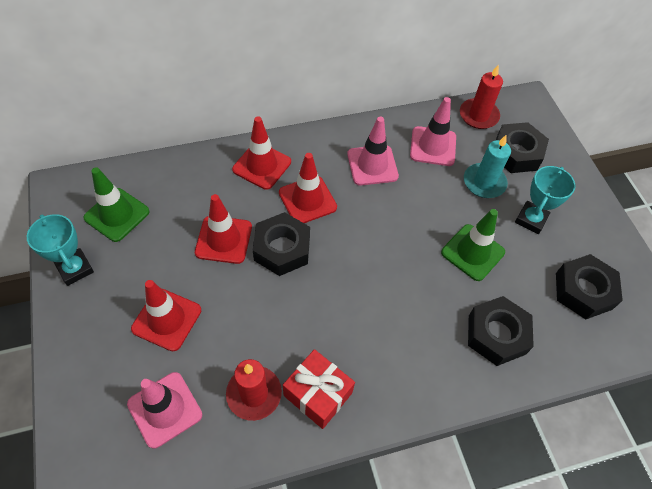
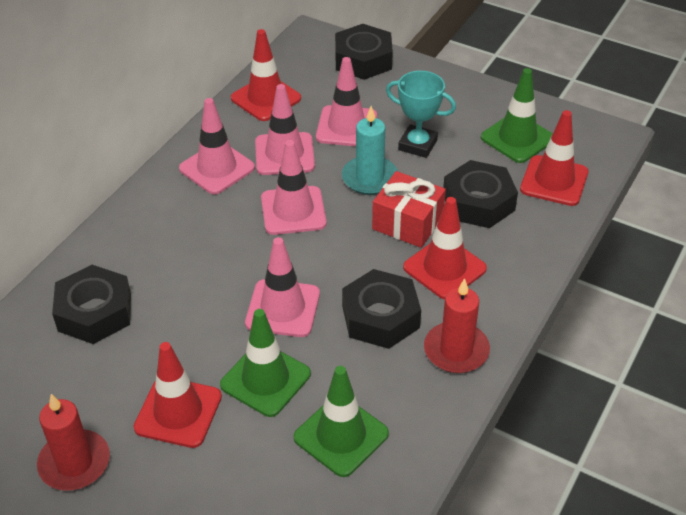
green traffic cone: 2 -> 3
pink traffic cone: 3 -> 5
turquoise trophy: 2 -> 1

